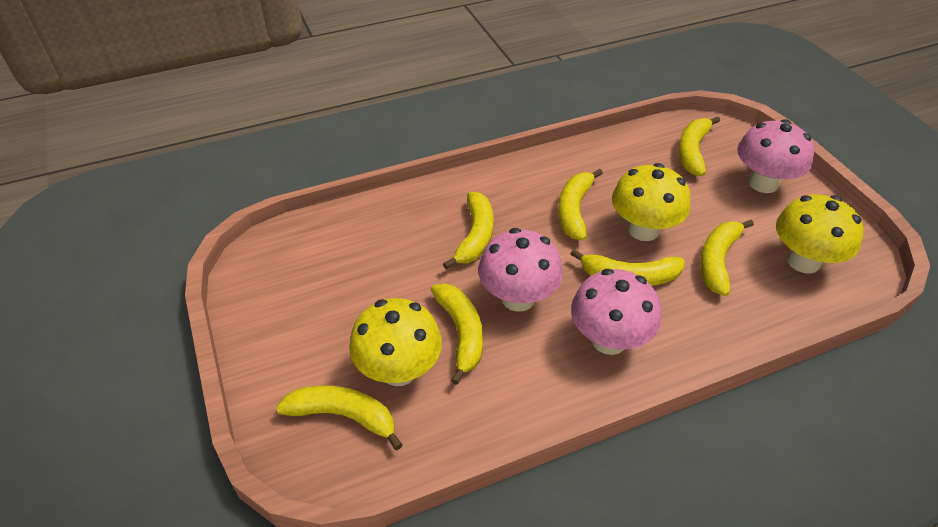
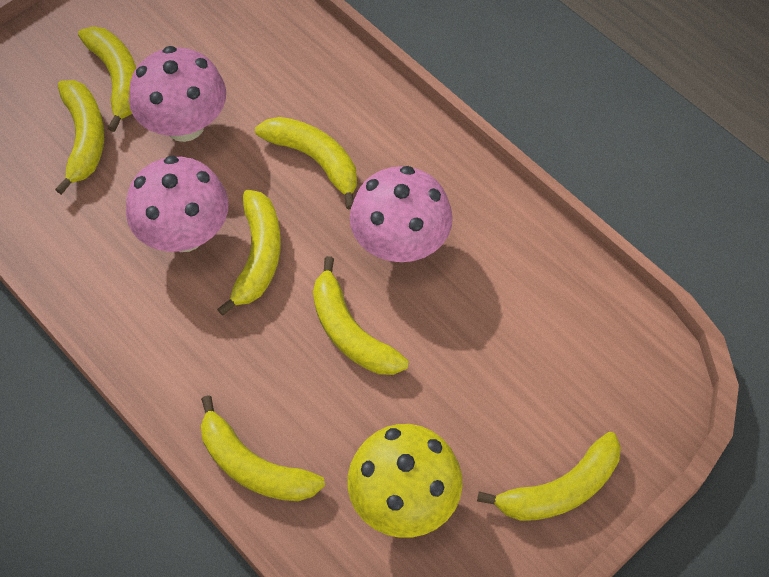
yellow mushroom: 3 -> 1

